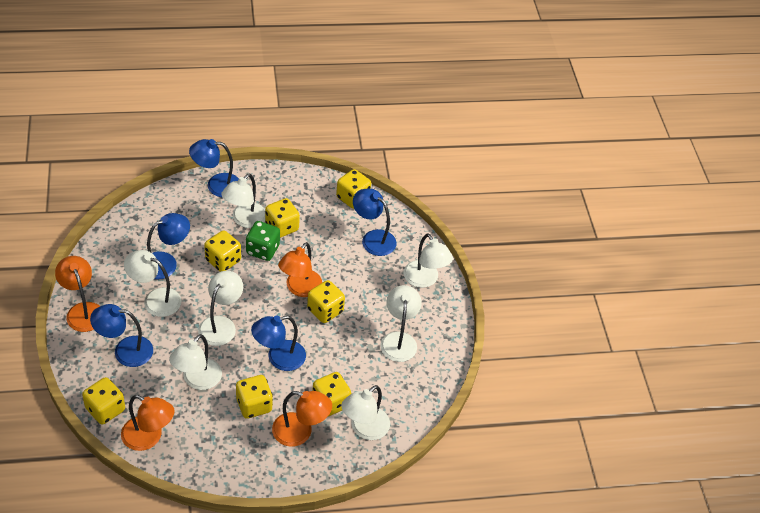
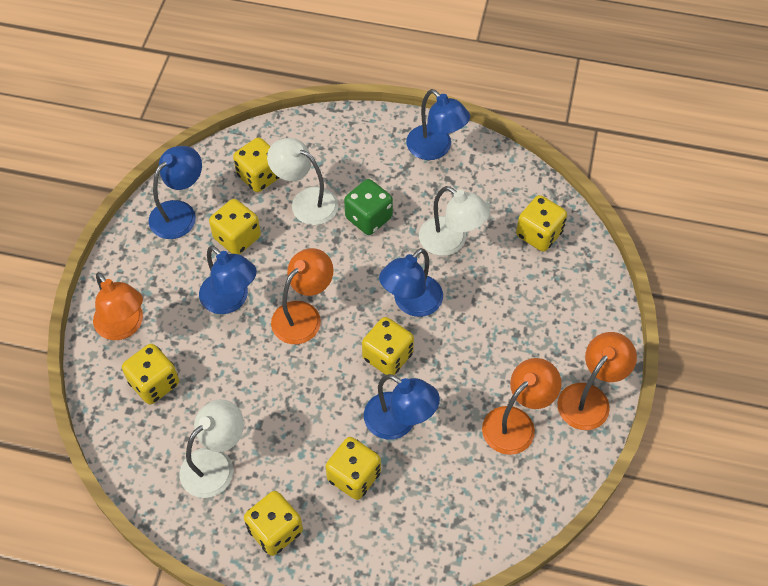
white lamp: 7 -> 3

